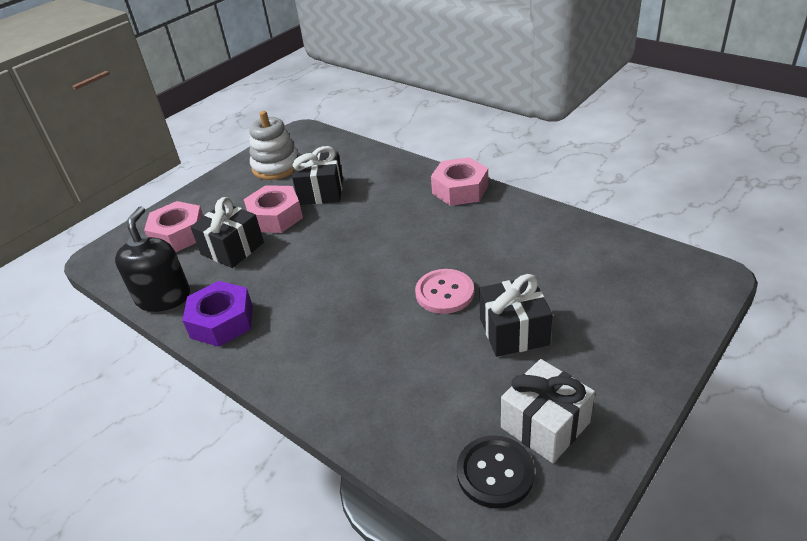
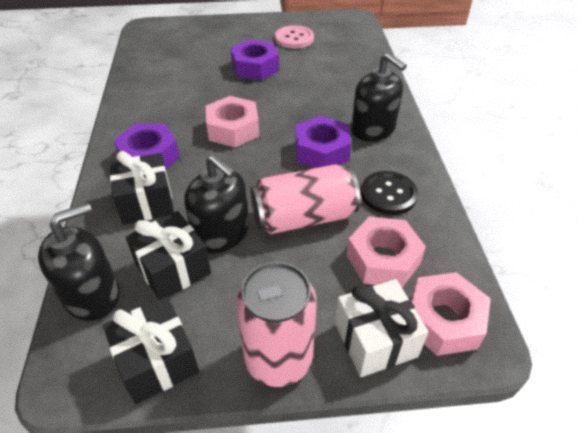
black soap dispenser: 1 -> 3
pink can: 0 -> 2
purple nut: 1 -> 3
white stacking toy: 1 -> 0

